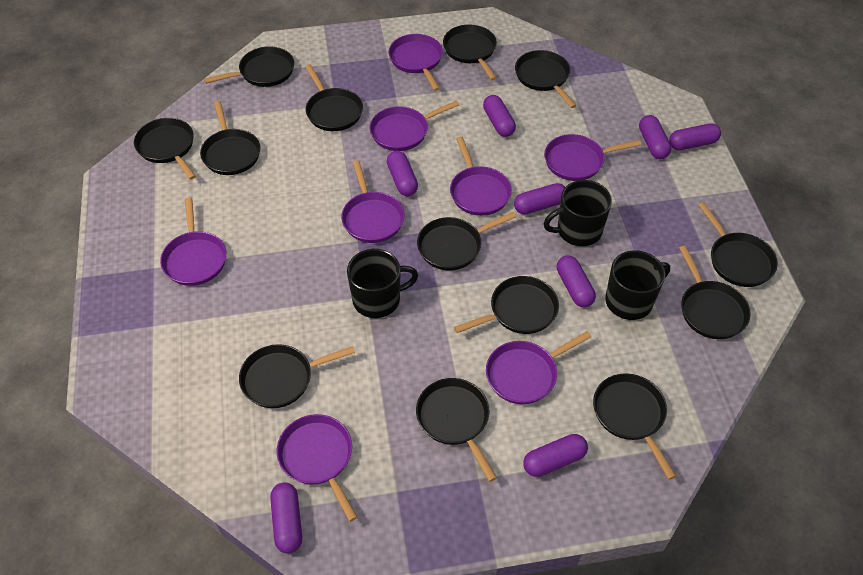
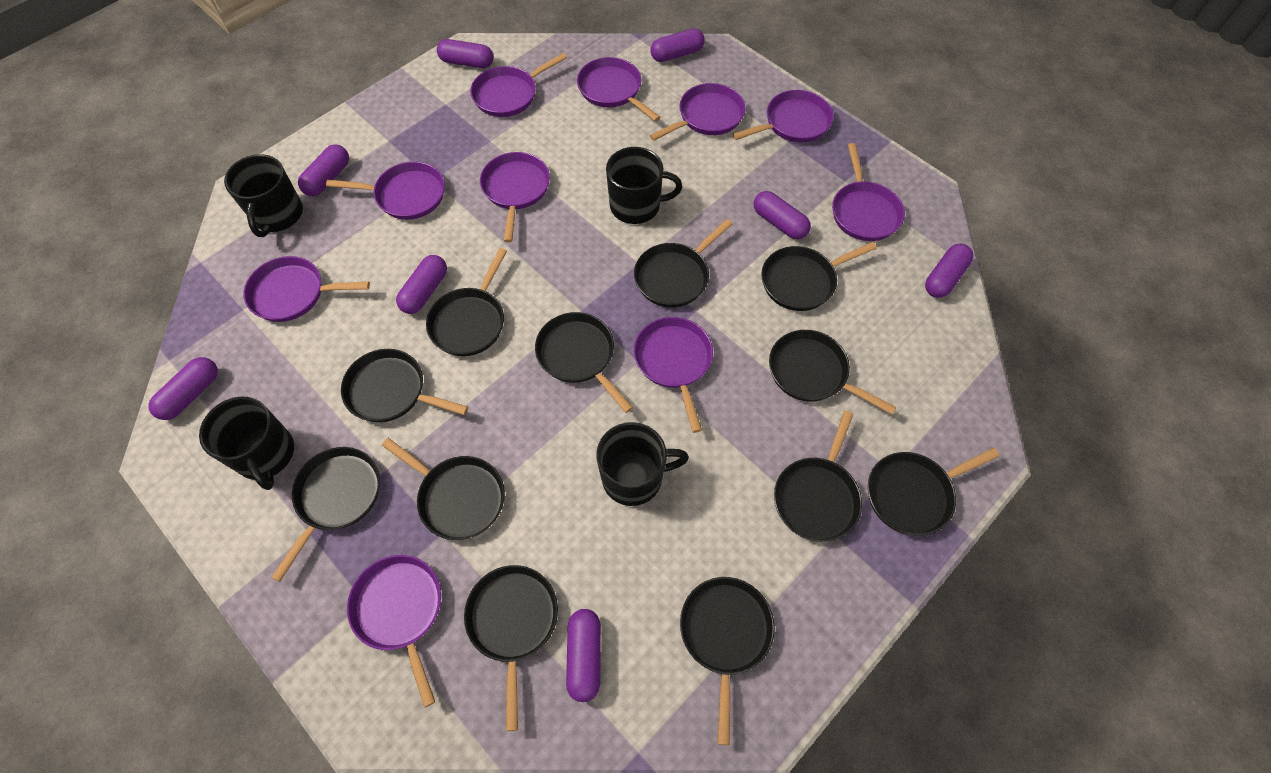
black mug: 3 -> 4
black pan: 13 -> 12
purple pan: 8 -> 10

